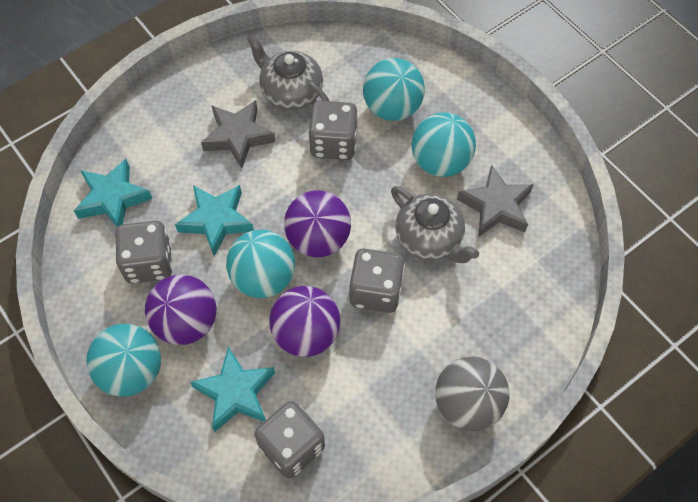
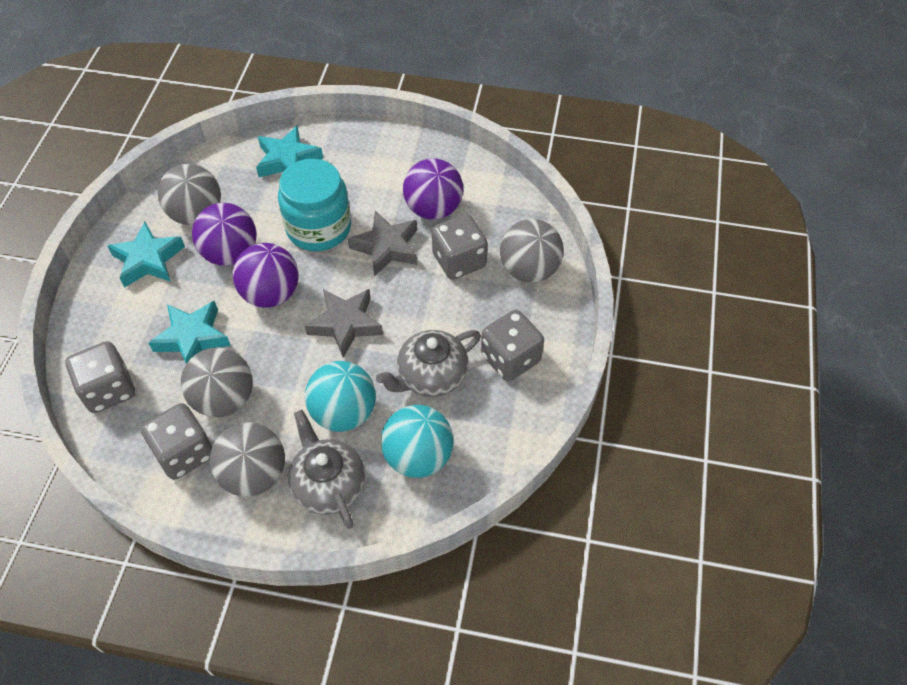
grey ball: 1 -> 4
turquoise ball: 4 -> 2
turquoise jar: 0 -> 1

